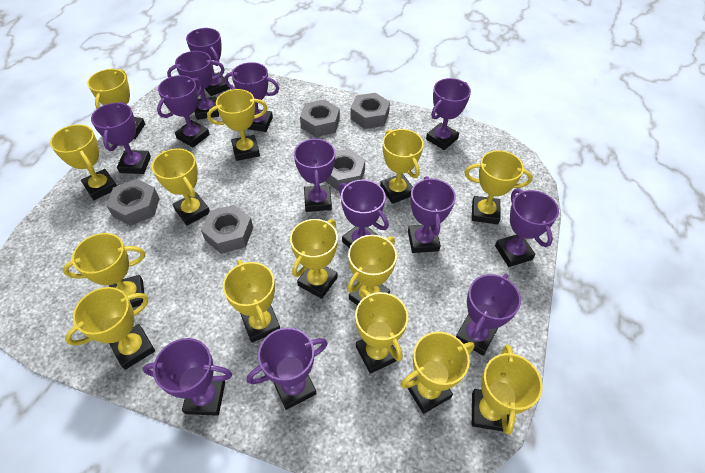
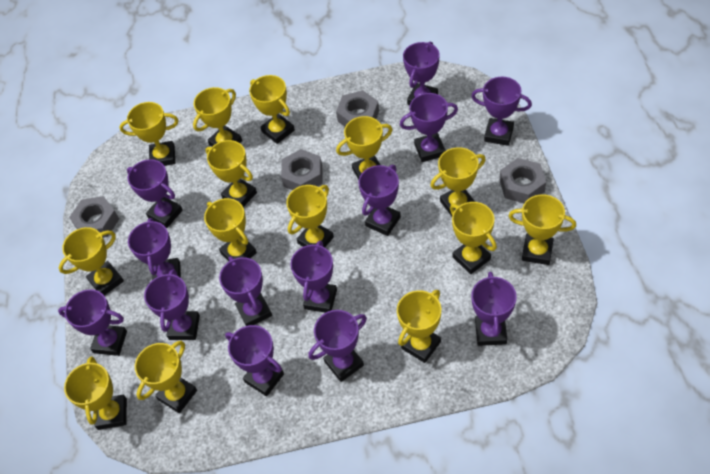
grey nut: 5 -> 4

